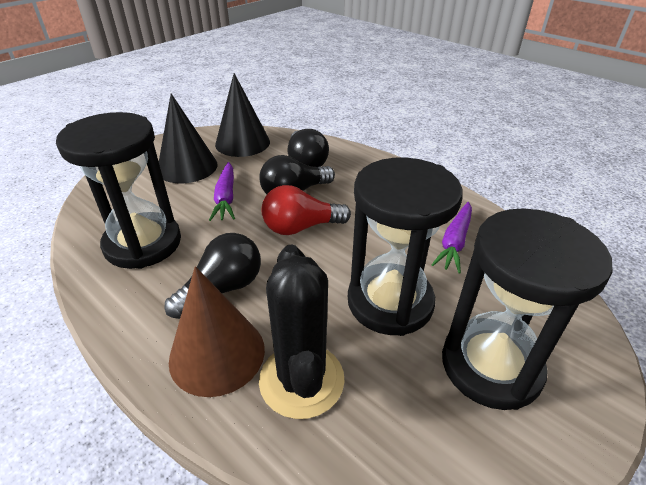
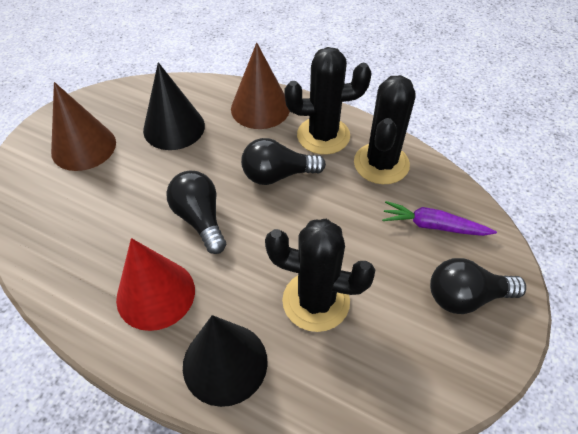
black cactus: 1 -> 3
black hourglass: 3 -> 0
brown cone: 1 -> 2
purple carrot: 2 -> 1
red cone: 0 -> 1
red light bulb: 1 -> 0

